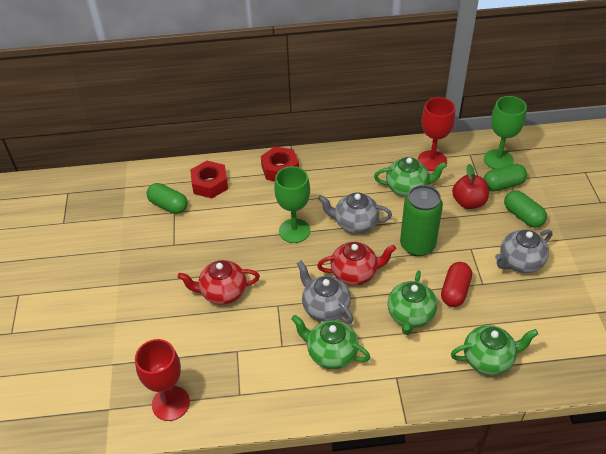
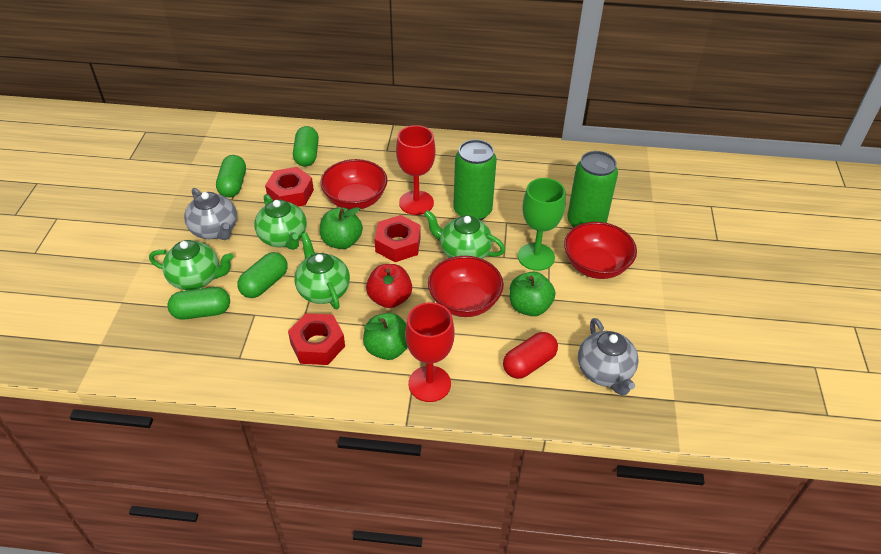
green apple: 0 -> 3
green can: 1 -> 2
green capsule: 3 -> 4
green goblet: 2 -> 1
grey teapot: 3 -> 2
red bowl: 0 -> 3
red nut: 2 -> 3
red teapot: 2 -> 0

